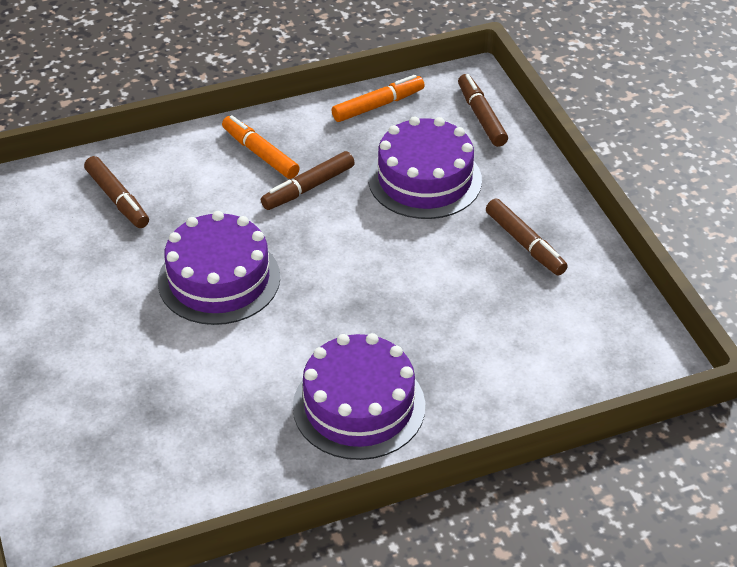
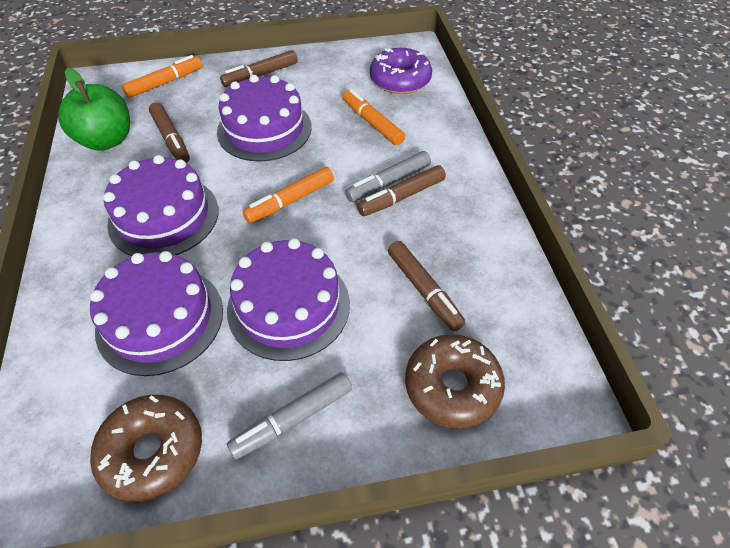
brown donut: 0 -> 2
green apple: 0 -> 1
grey marker: 0 -> 2
orange marker: 2 -> 3
purple cake: 3 -> 4
purple donut: 0 -> 1

